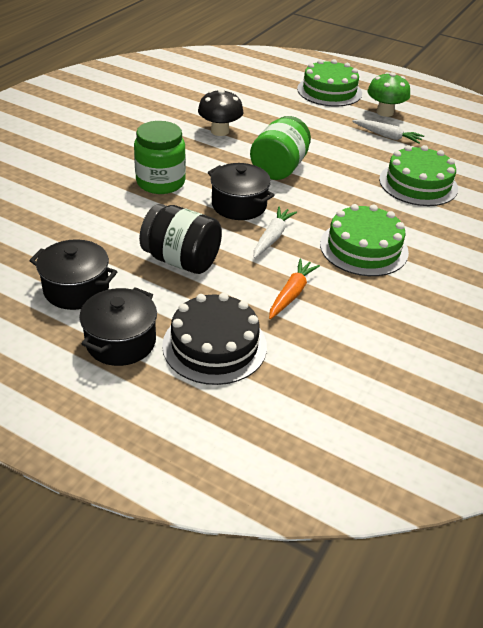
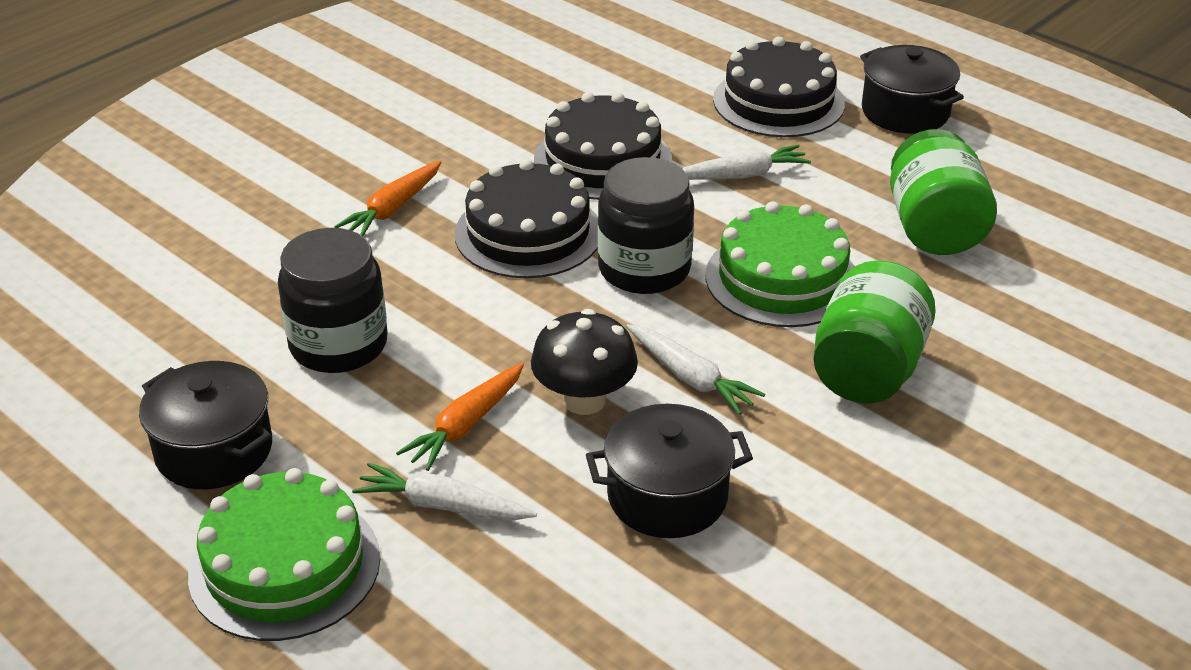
black cake: 1 -> 3
black jar: 1 -> 2
green cake: 3 -> 2
green mushroom: 1 -> 0
orange carrot: 1 -> 2
white carrot: 2 -> 3

